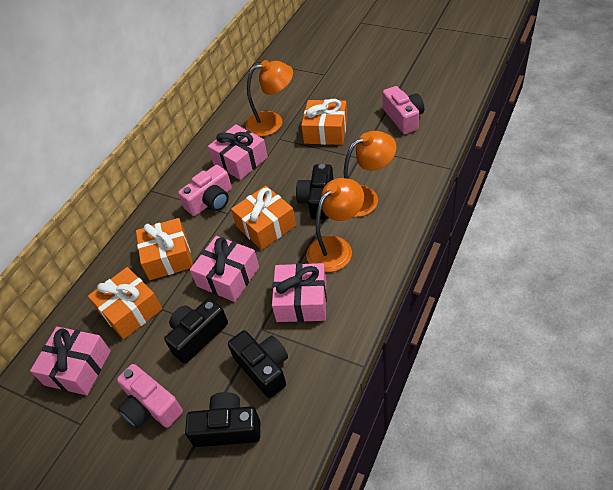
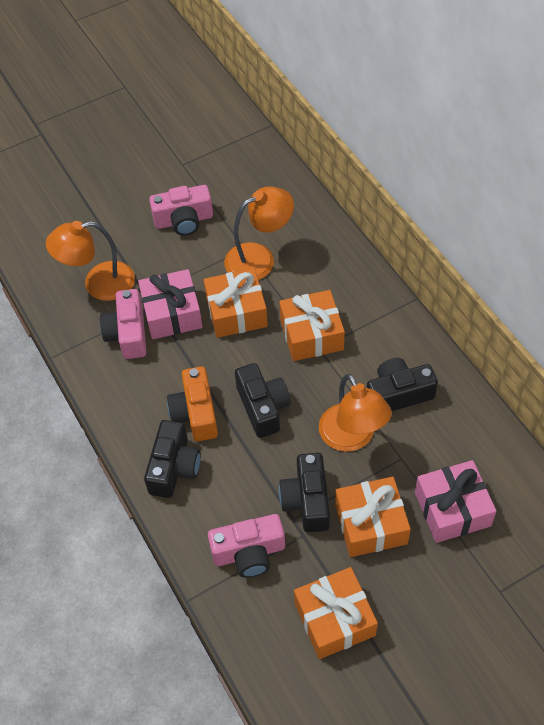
orange camera: 0 -> 1
pink gift: 4 -> 2

